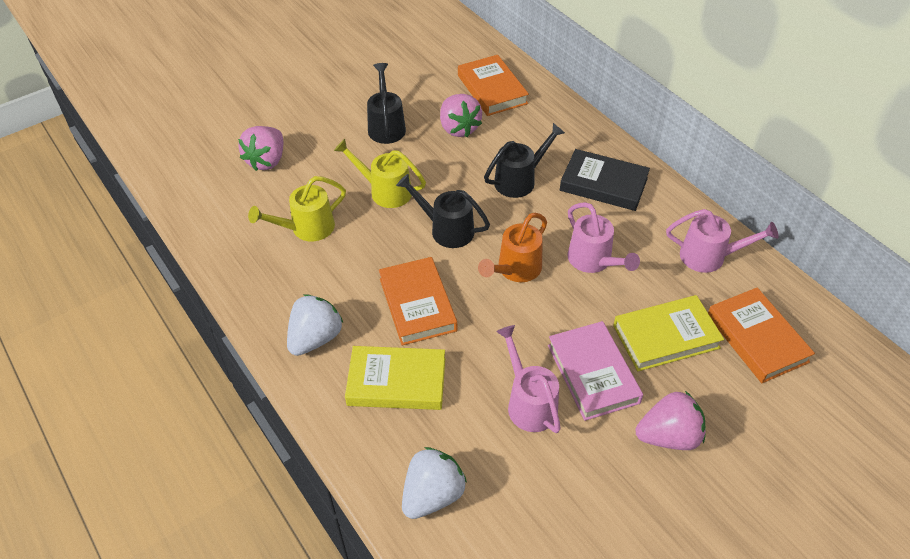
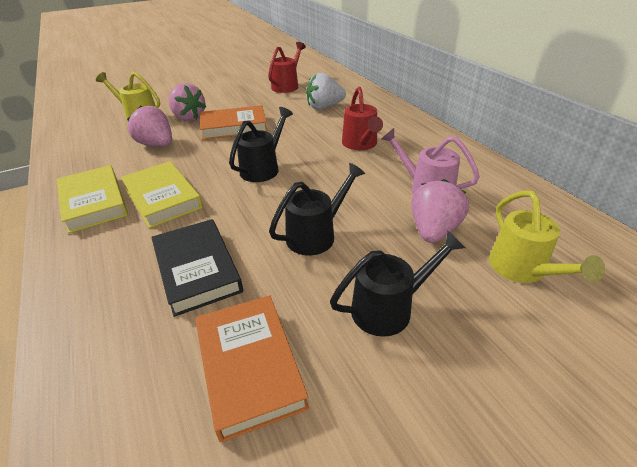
orange book: 3 -> 2
orange watering can: 1 -> 0
pink book: 1 -> 0
pink watering can: 3 -> 1
red watering can: 0 -> 2
white strawberry: 2 -> 1

